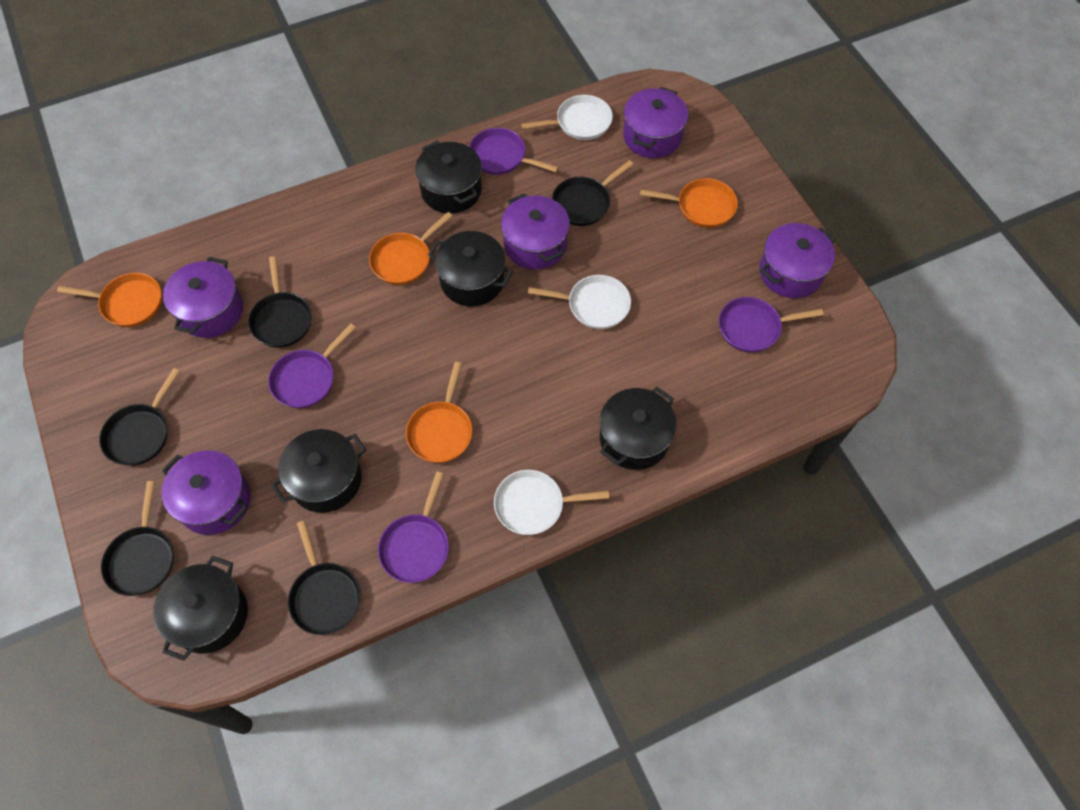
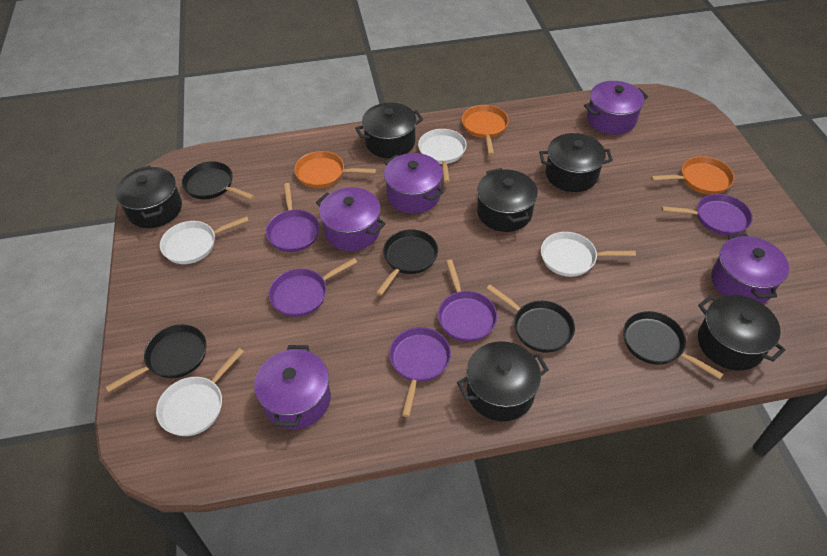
black pot: 5 -> 6
orange pan: 4 -> 3
purple pan: 4 -> 5
white pan: 3 -> 4

